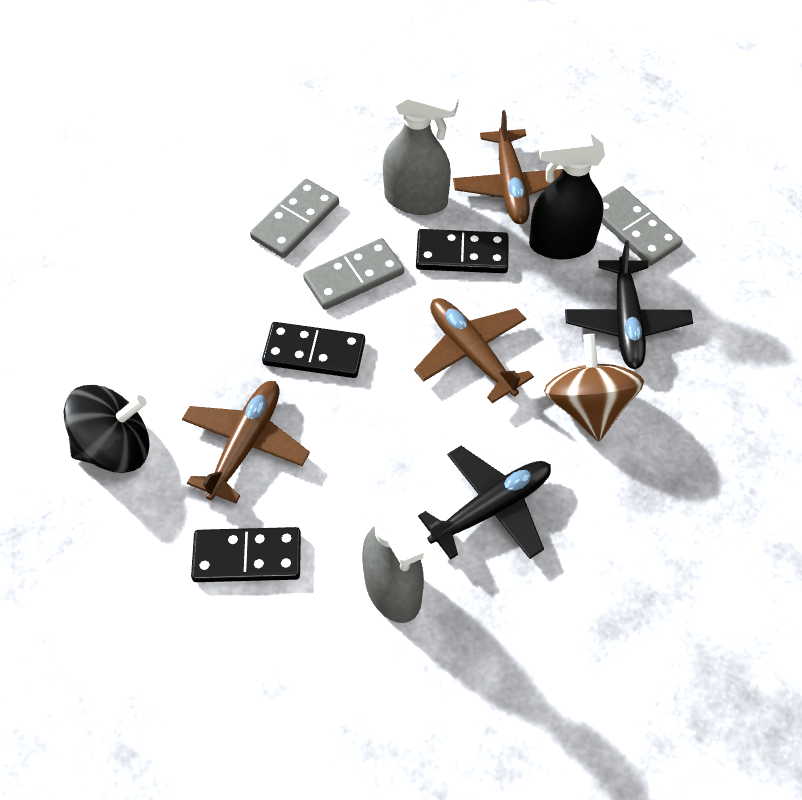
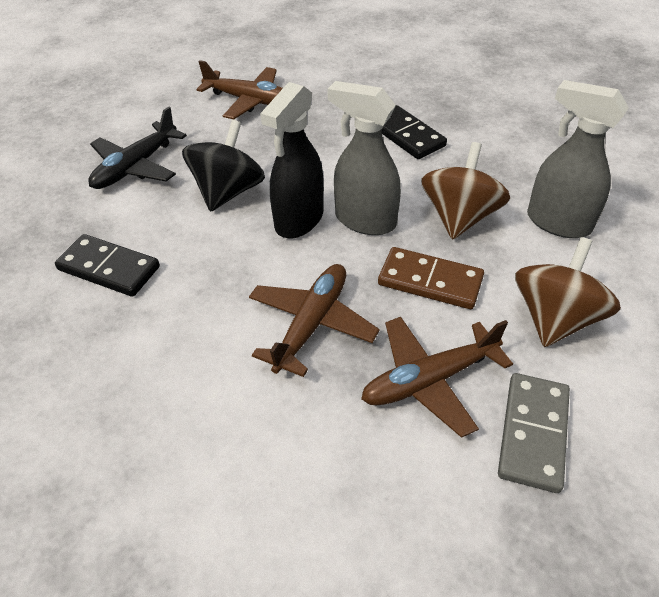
black domino: 3 -> 2
black plane: 2 -> 1
brown domino: 0 -> 1
brown spinning top: 1 -> 2
grey domino: 3 -> 1

